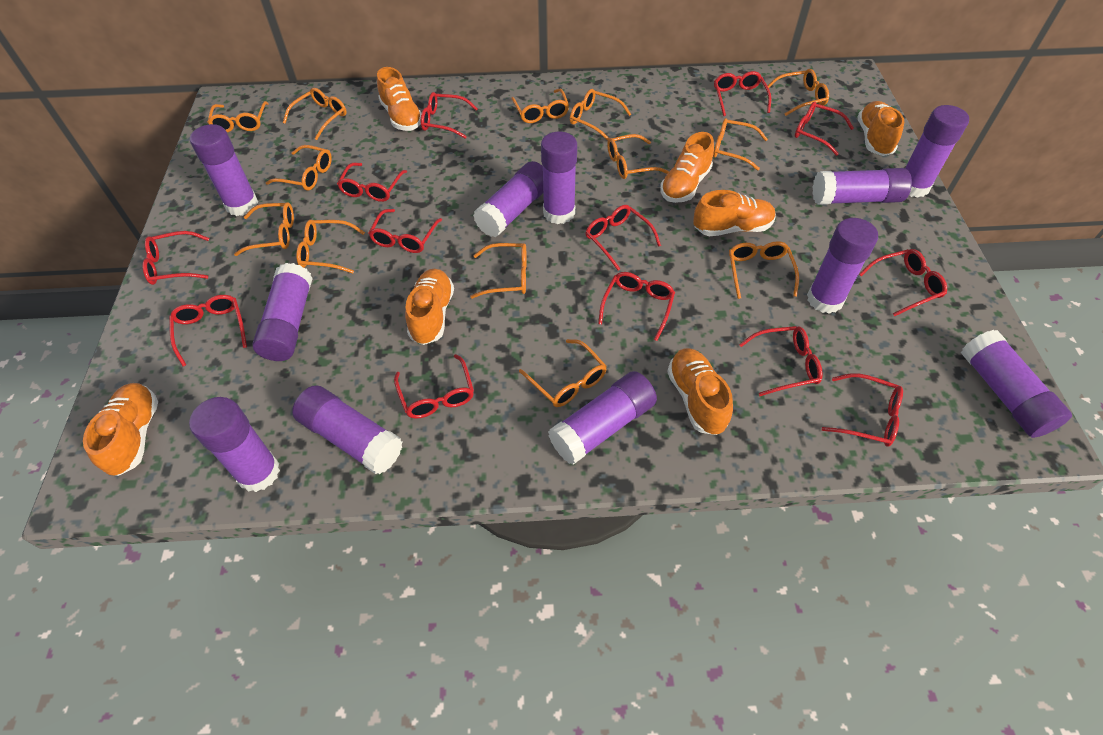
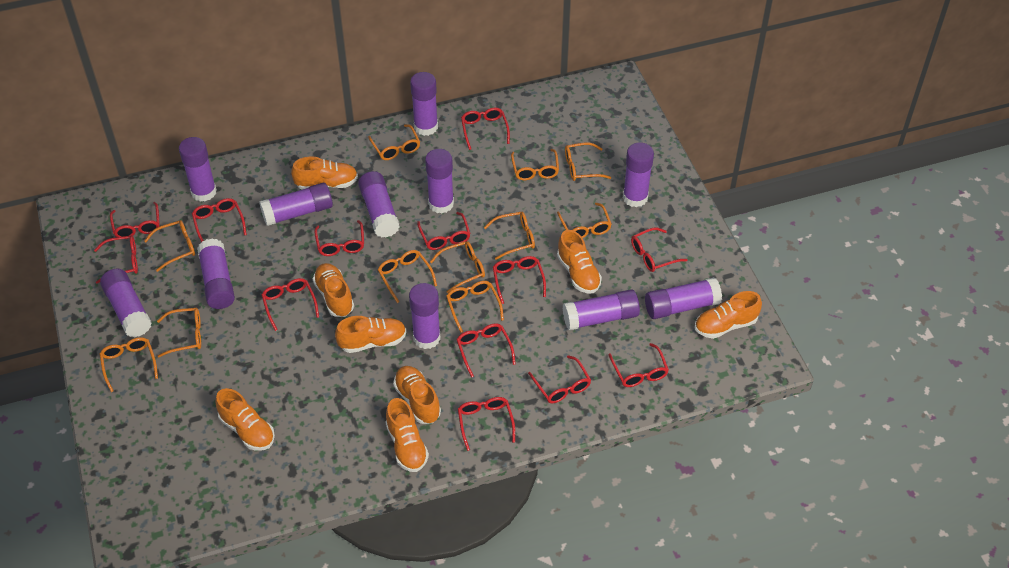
orange glasses: 13 -> 11
orange shoe: 7 -> 8

